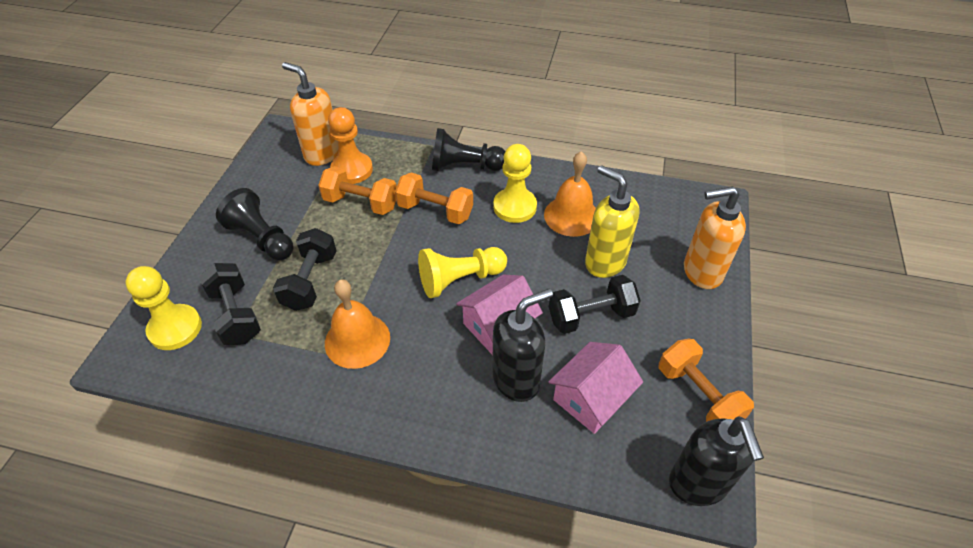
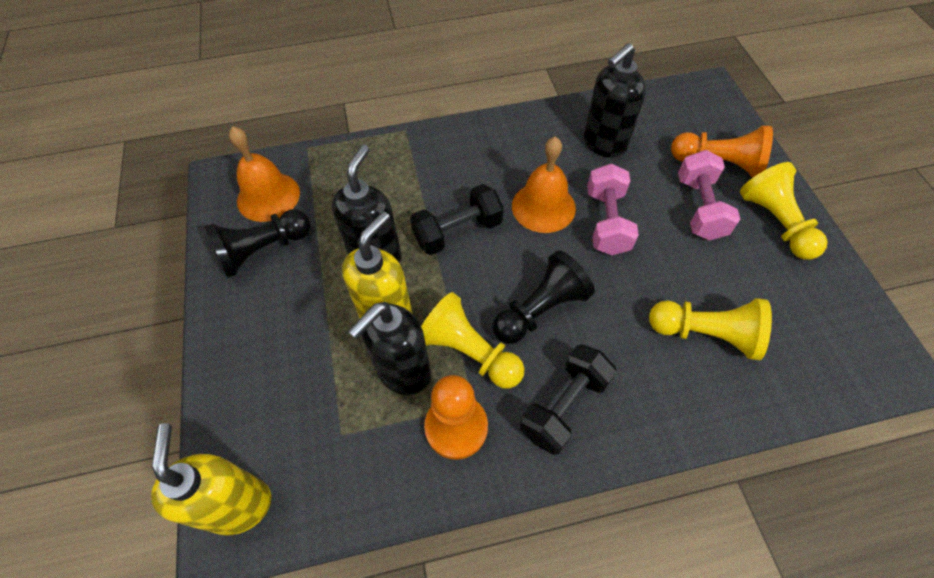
black dumbbell: 3 -> 2
black soap dispenser: 2 -> 3
orange dumbbell: 3 -> 0
orange pawn: 1 -> 2
orange soap dispenser: 2 -> 0
pink dumbbell: 0 -> 2
pink house: 2 -> 0
yellow soap dispenser: 1 -> 2

